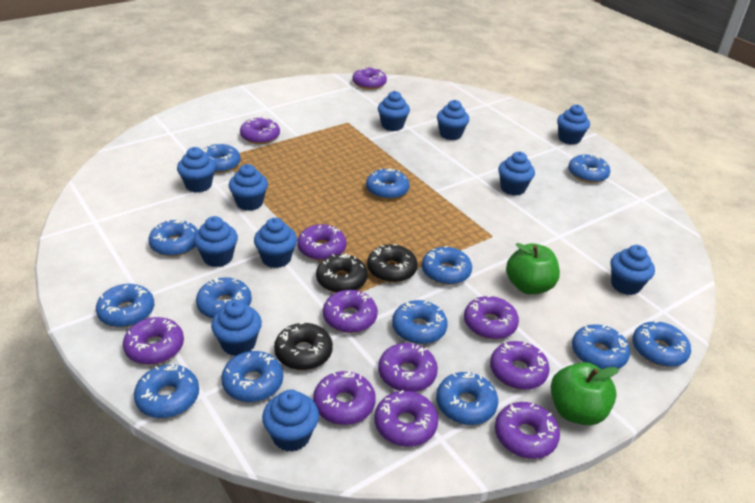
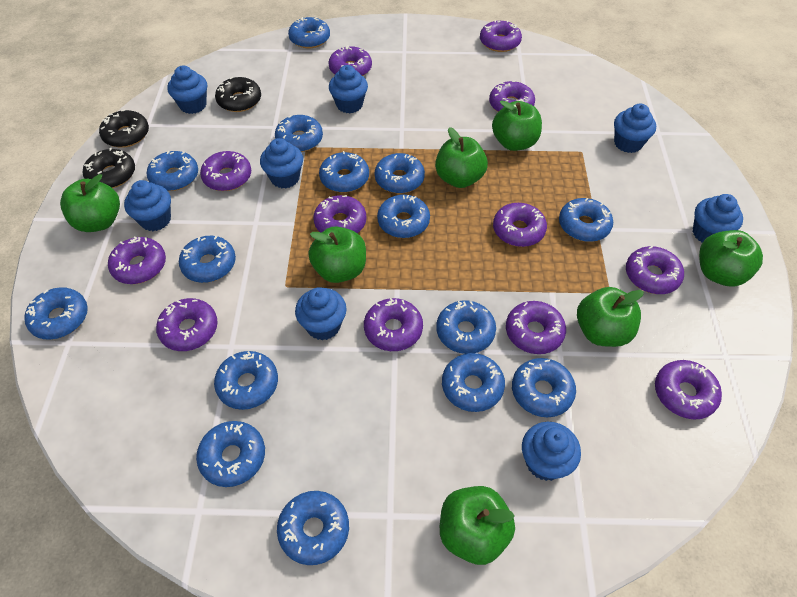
blue cupcake: 11 -> 8
blue donut: 13 -> 15
green apple: 2 -> 7
purple donut: 11 -> 12

